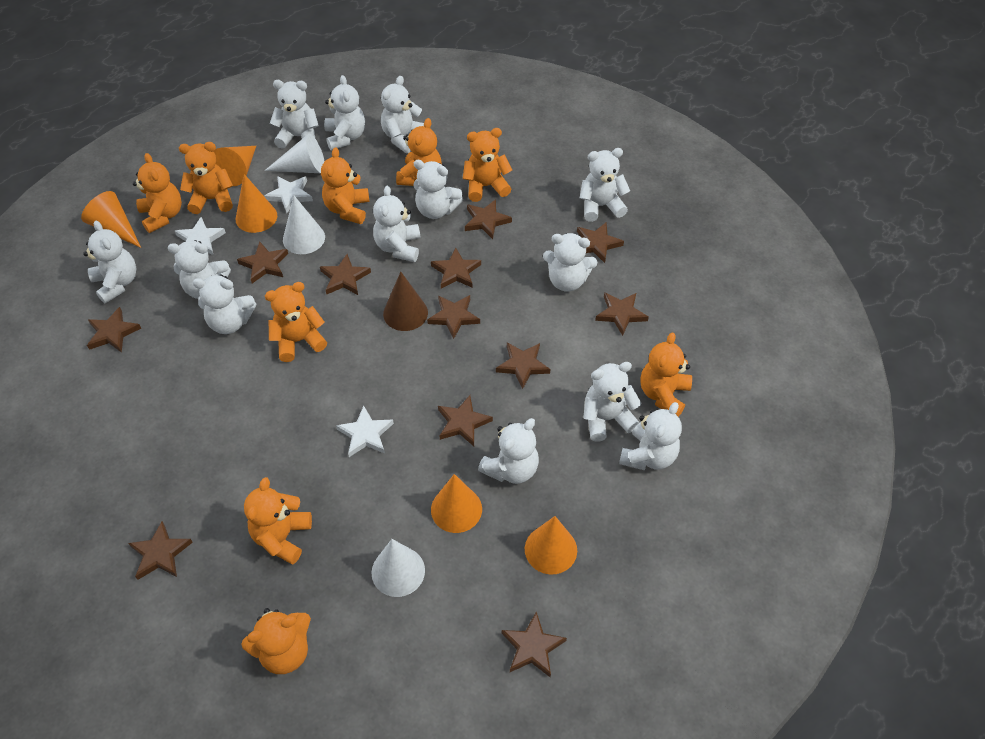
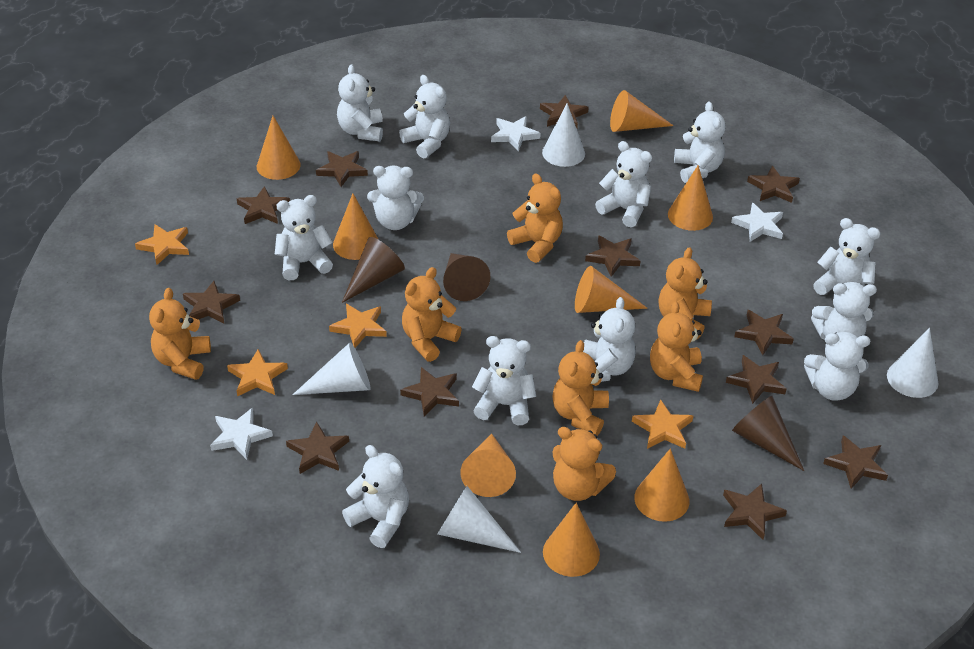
brown cone: 1 -> 3
orange cone: 5 -> 8
orange star: 0 -> 4
orange teddy bear: 9 -> 7
white cone: 3 -> 4
white teddy bear: 13 -> 12

